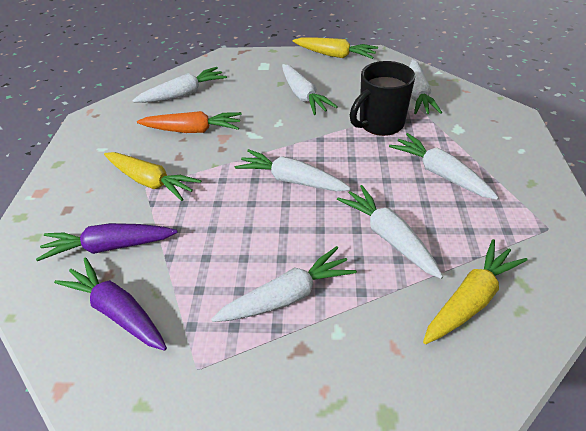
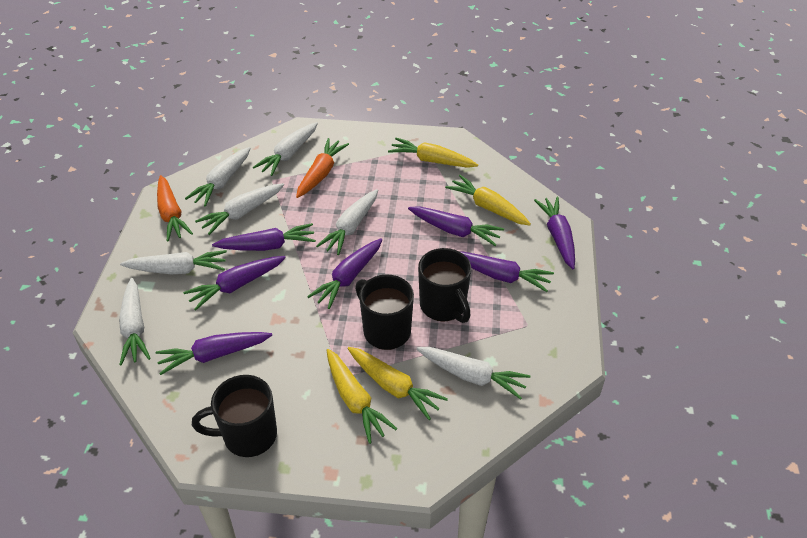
black mug: 1 -> 3
orange carrot: 1 -> 2
purple carrot: 2 -> 7
yellow carrot: 3 -> 4

